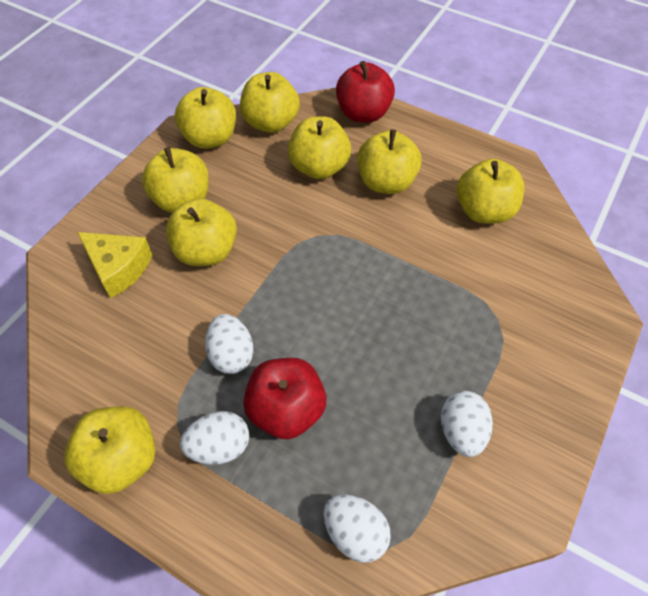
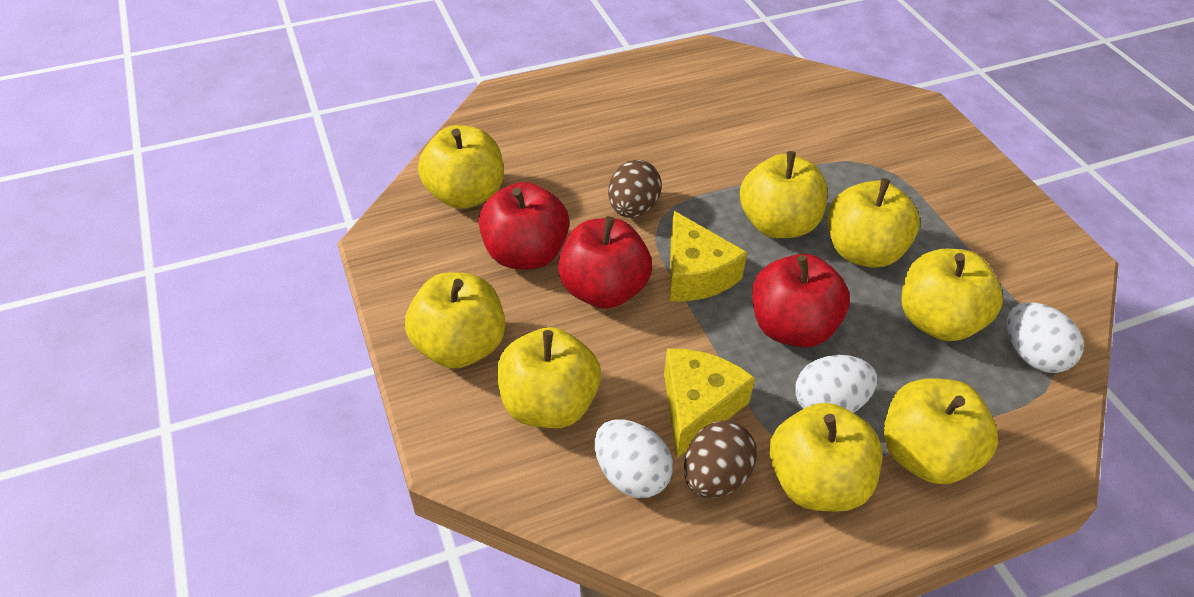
brown egg: 0 -> 2
red apple: 2 -> 3
white egg: 4 -> 3
yellow cheese: 1 -> 2

